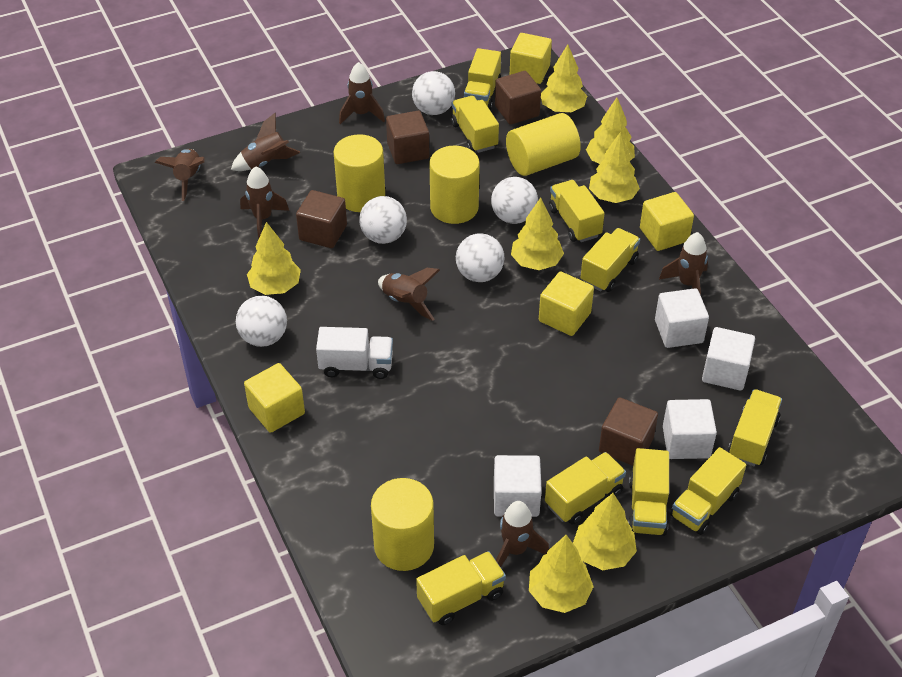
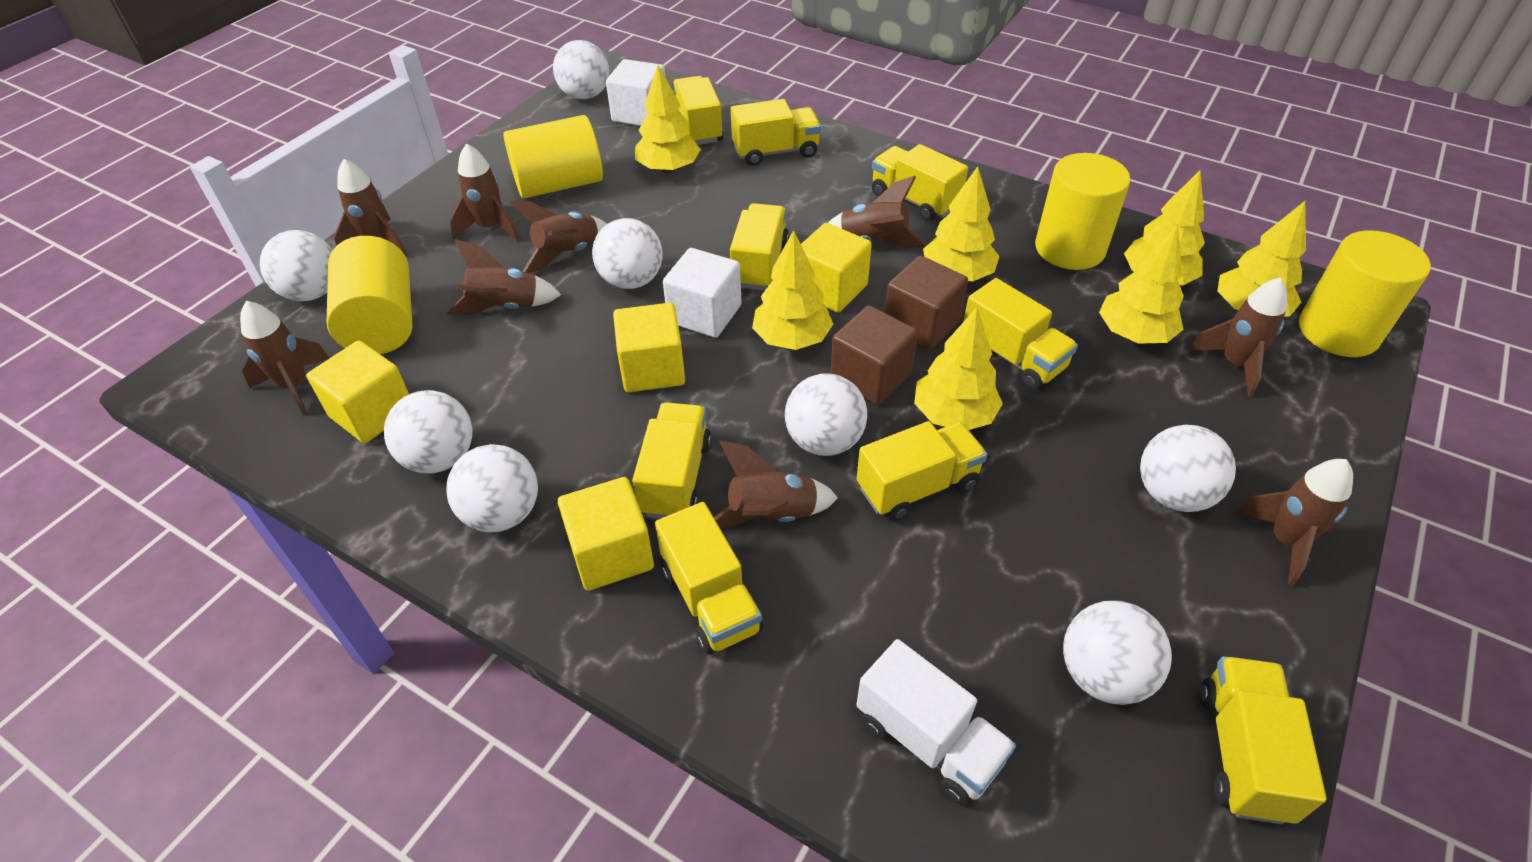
brown cube: 4 -> 2
brown rocket: 7 -> 9
white ball: 5 -> 8
white cube: 4 -> 2

